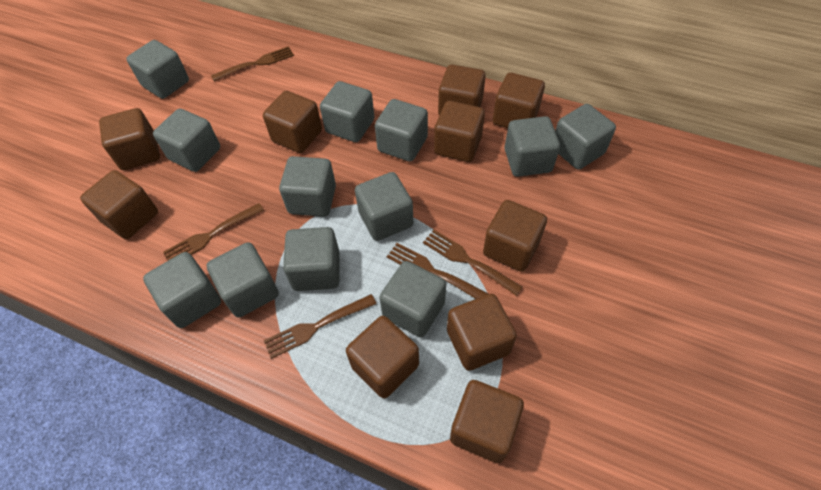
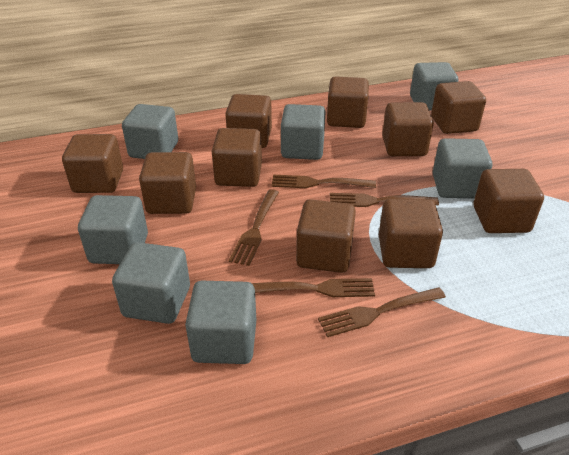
grey cube: 12 -> 7

